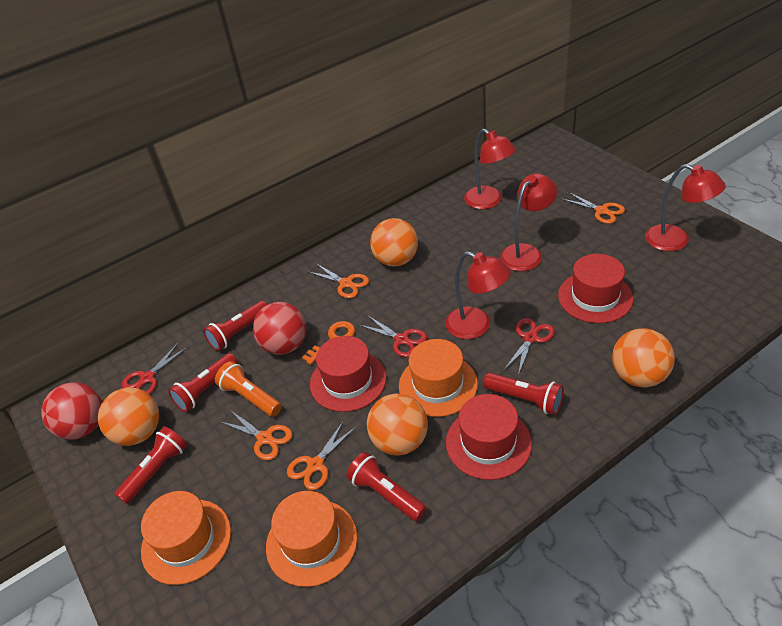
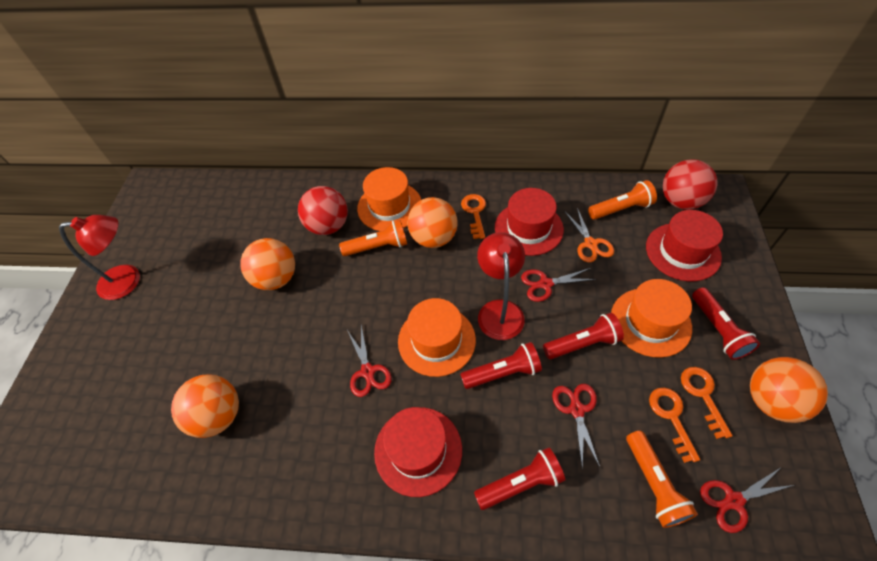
orange flashlight: 1 -> 3
orange key: 1 -> 3
orange scissors: 4 -> 1
red flashlight: 5 -> 4
red lamp: 4 -> 2
red scissors: 3 -> 4

